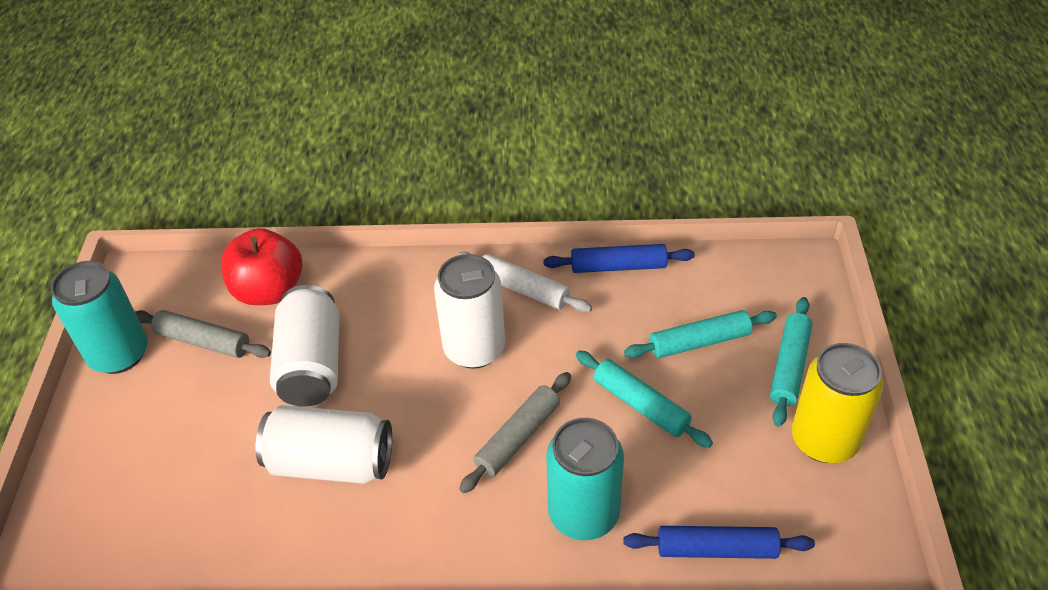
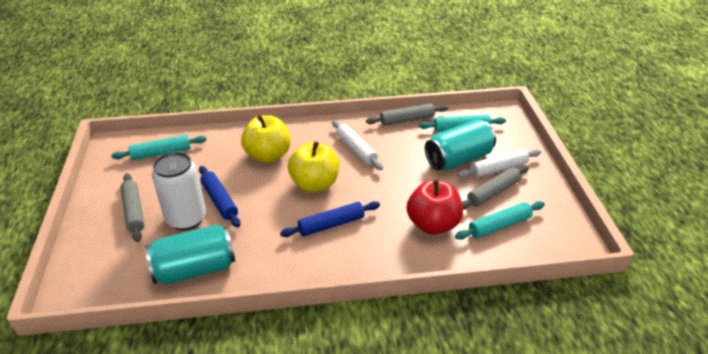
grey rolling pin: 2 -> 3
white can: 3 -> 1
white rolling pin: 1 -> 2
yellow apple: 0 -> 2
yellow can: 1 -> 0

